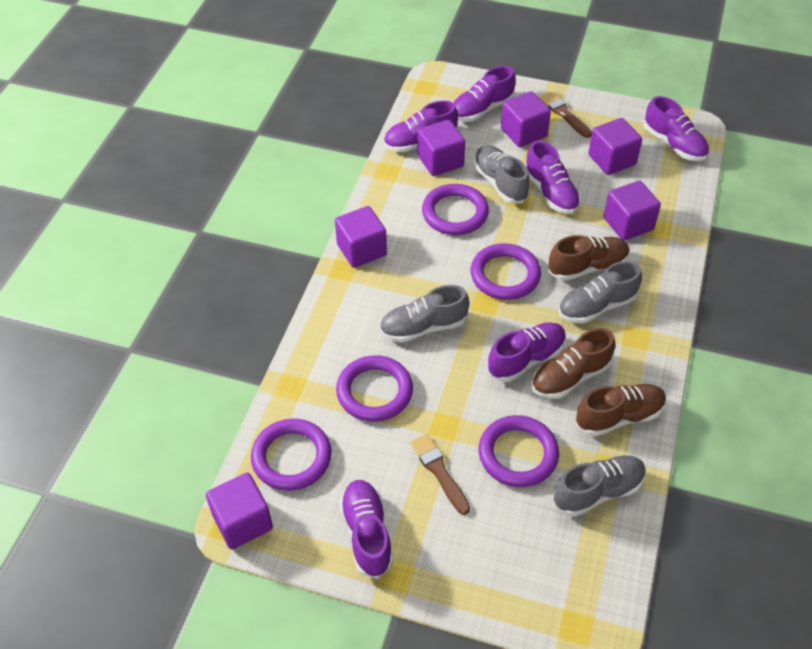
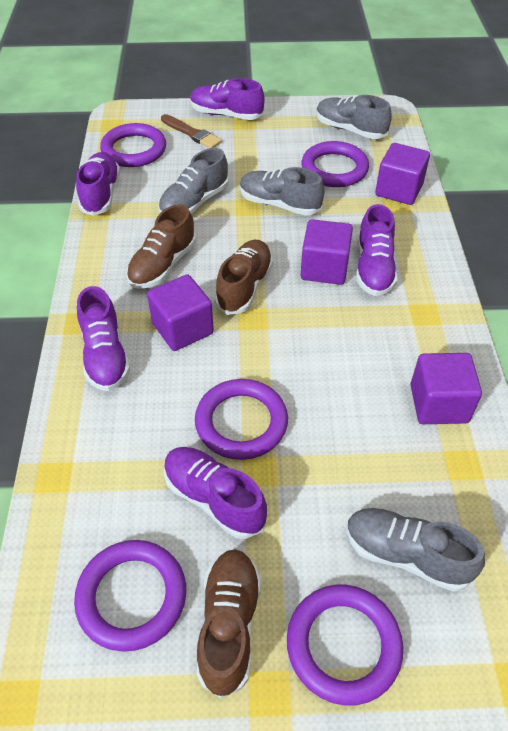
brown brush: 2 -> 1
purple cube: 6 -> 4
purple shoe: 6 -> 5

